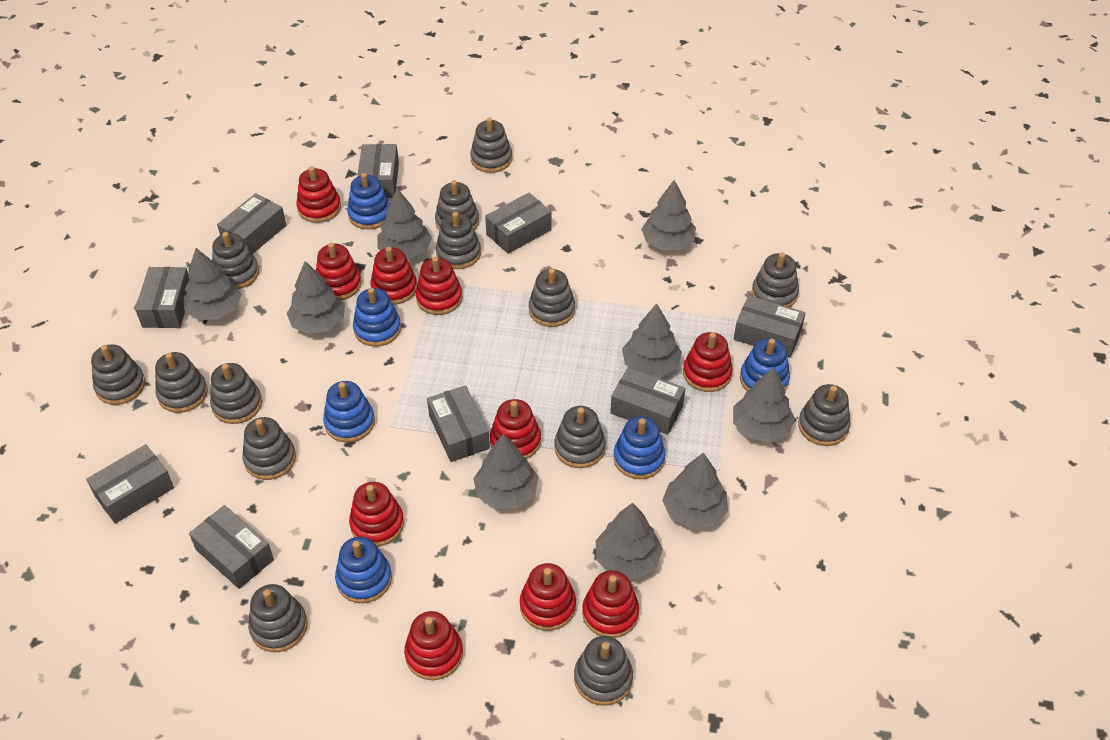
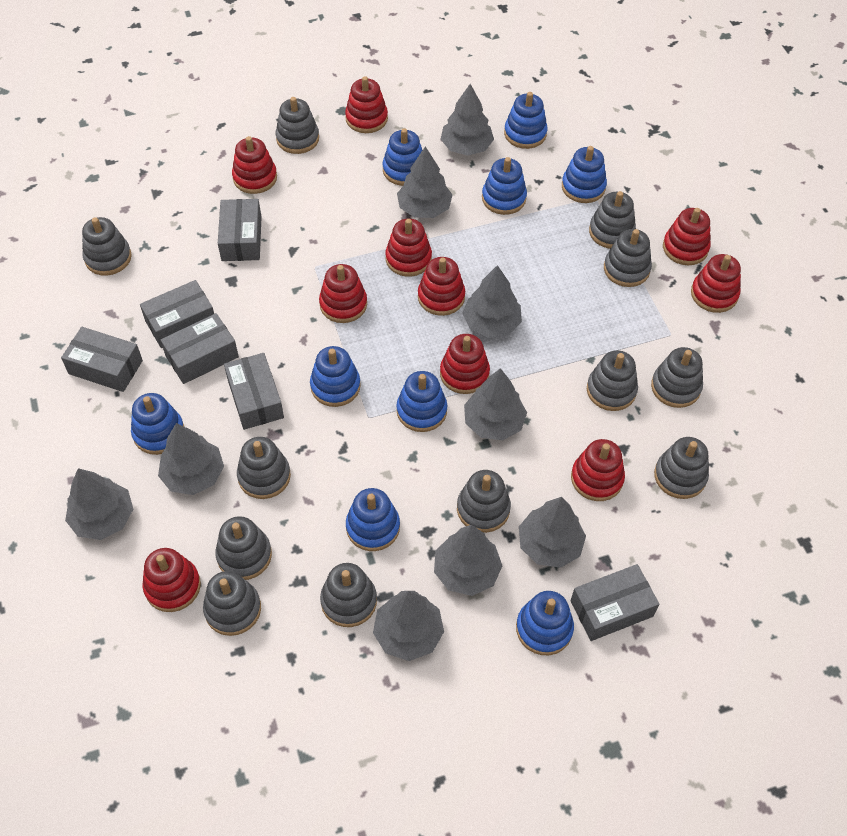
blue stacking toy: 6 -> 9
grey box: 9 -> 6
grey stacking toy: 14 -> 12

